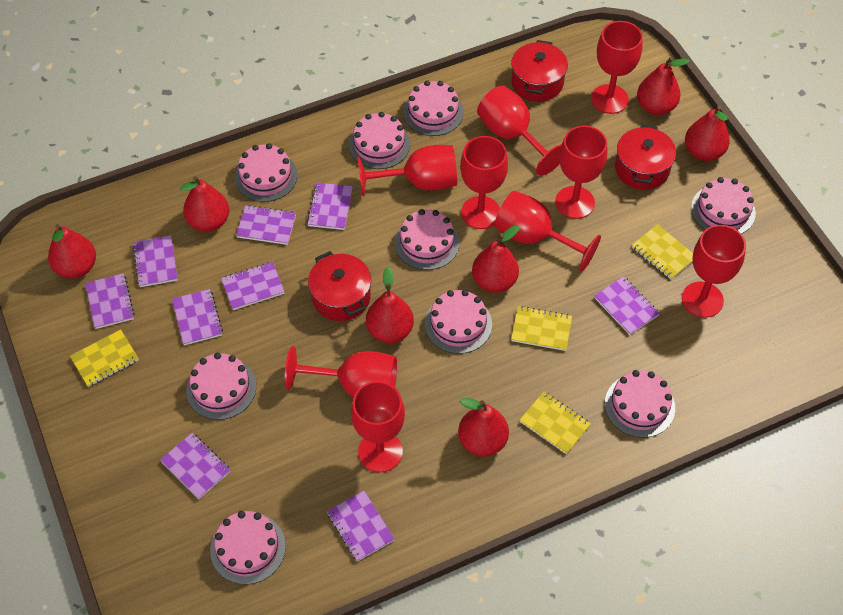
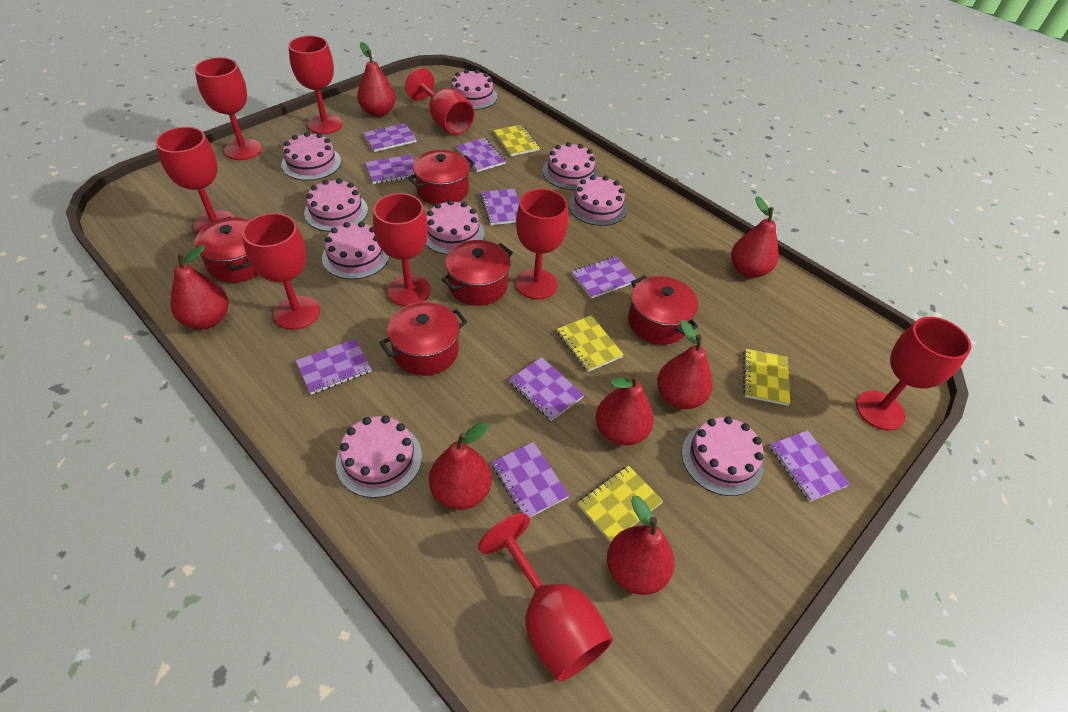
red pot: 3 -> 5

